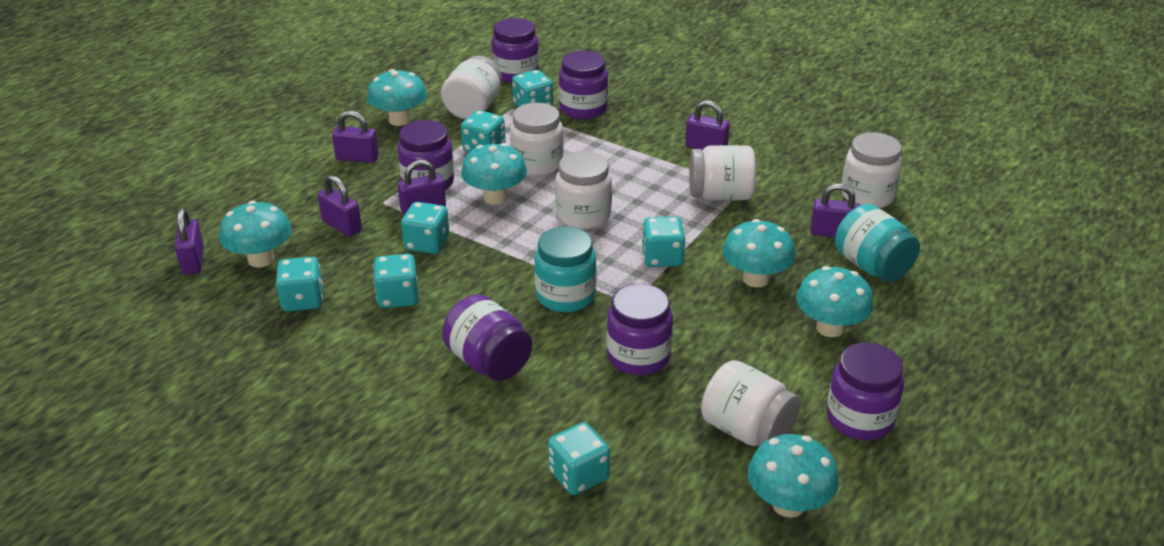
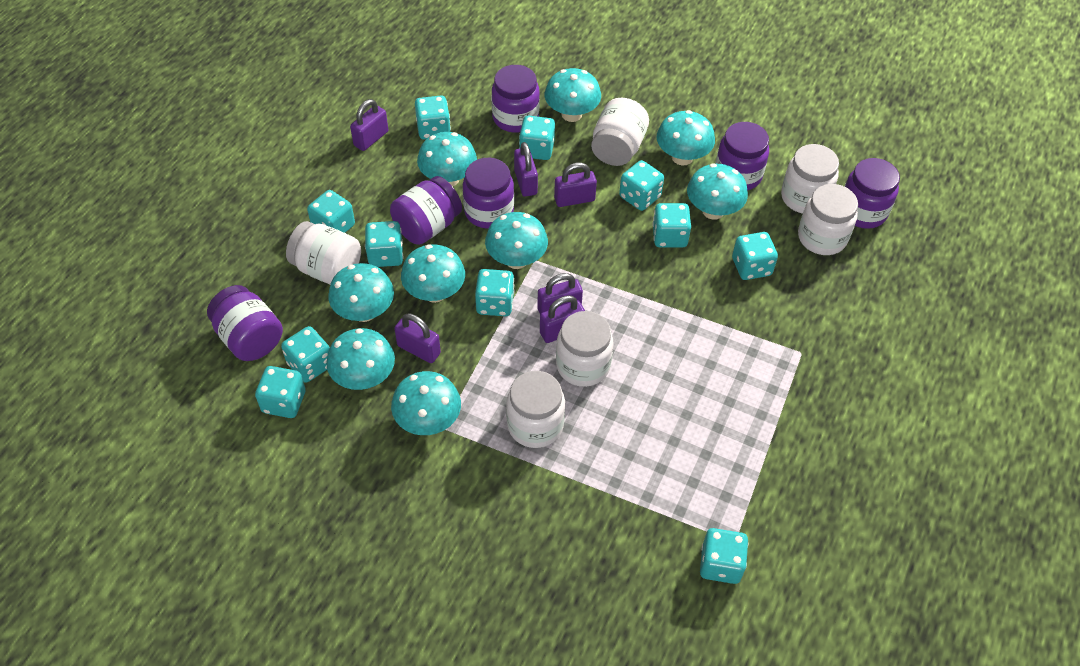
turquoise dice: 7 -> 11
turquoise jar: 2 -> 0
turquoise mushroom: 6 -> 9

